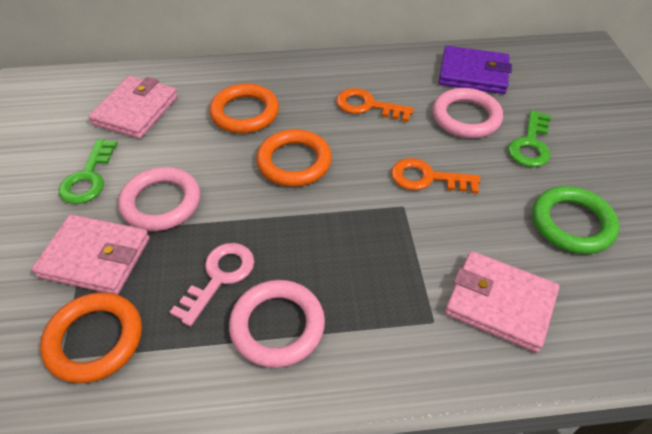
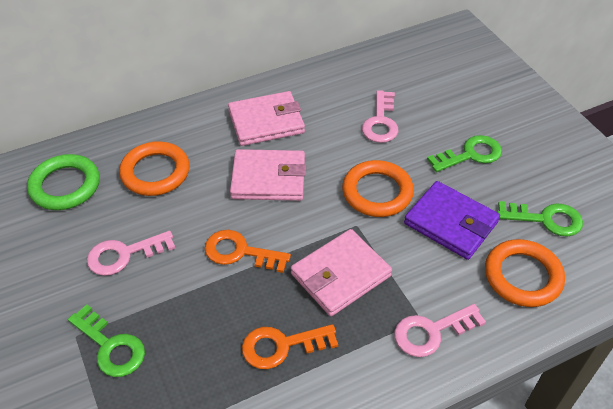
green key: 2 -> 3
pink key: 1 -> 3
pink ring: 3 -> 0

